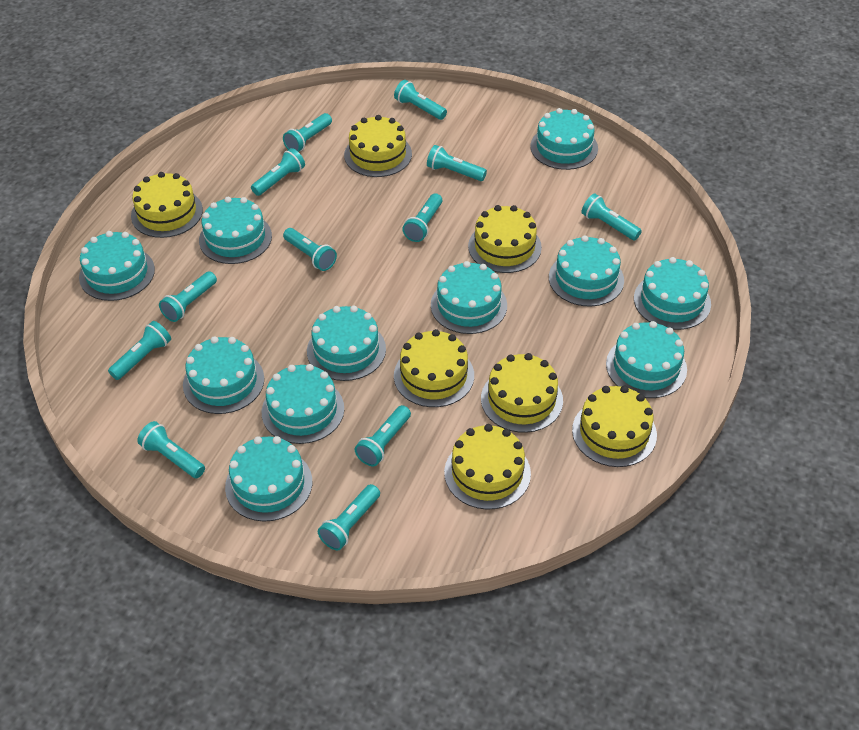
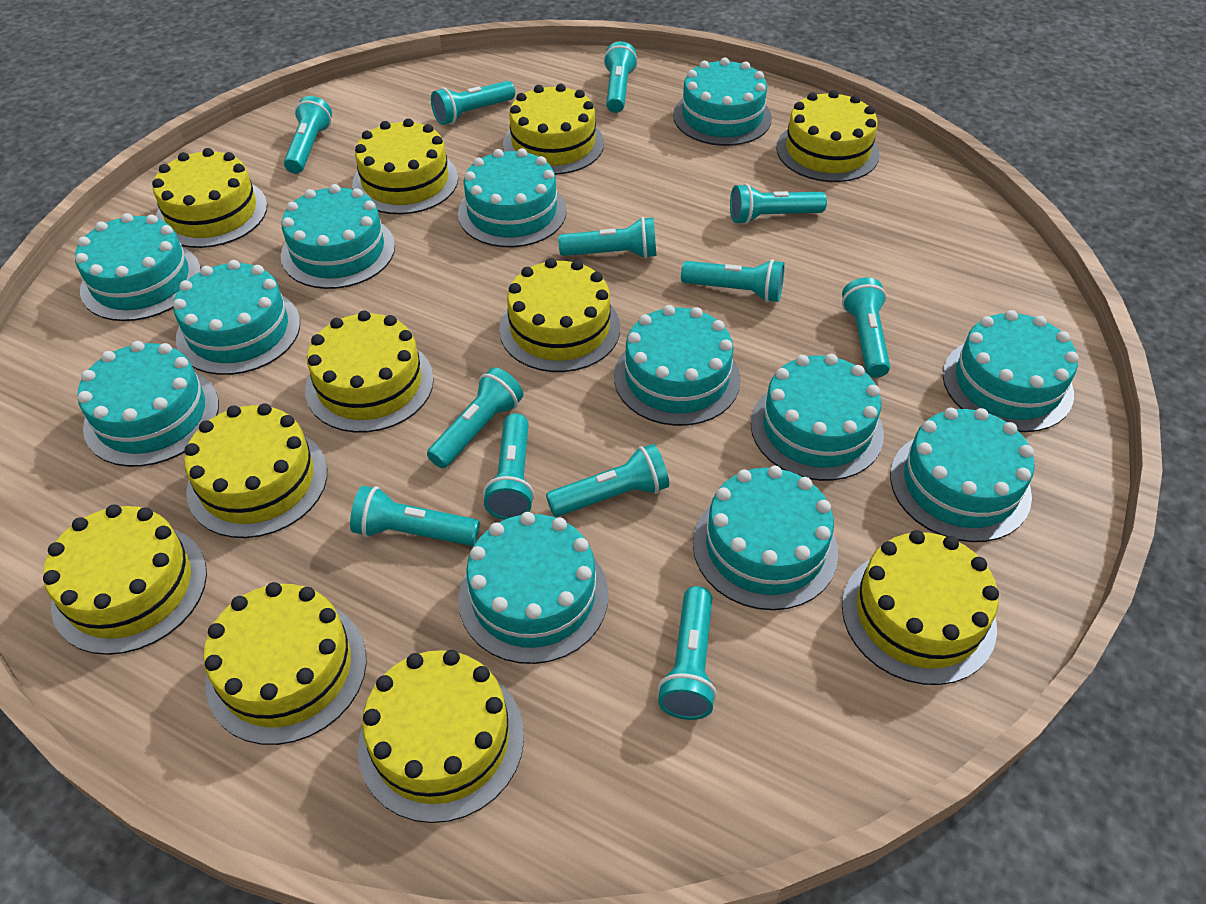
turquoise cake: 11 -> 12
yellow cake: 7 -> 11

